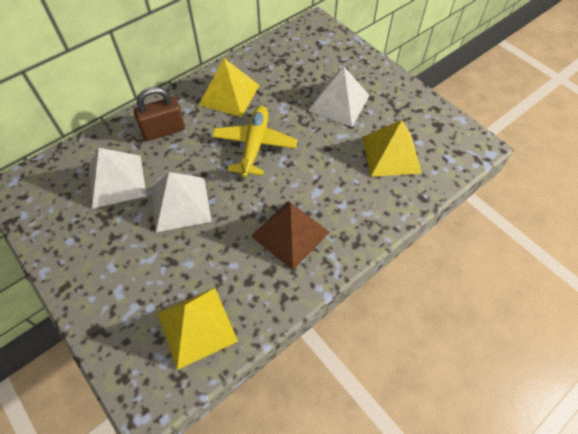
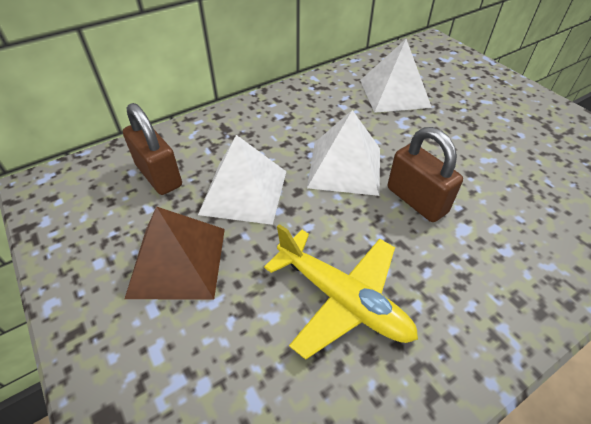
brown padlock: 1 -> 2
yellow pyramid: 3 -> 0

